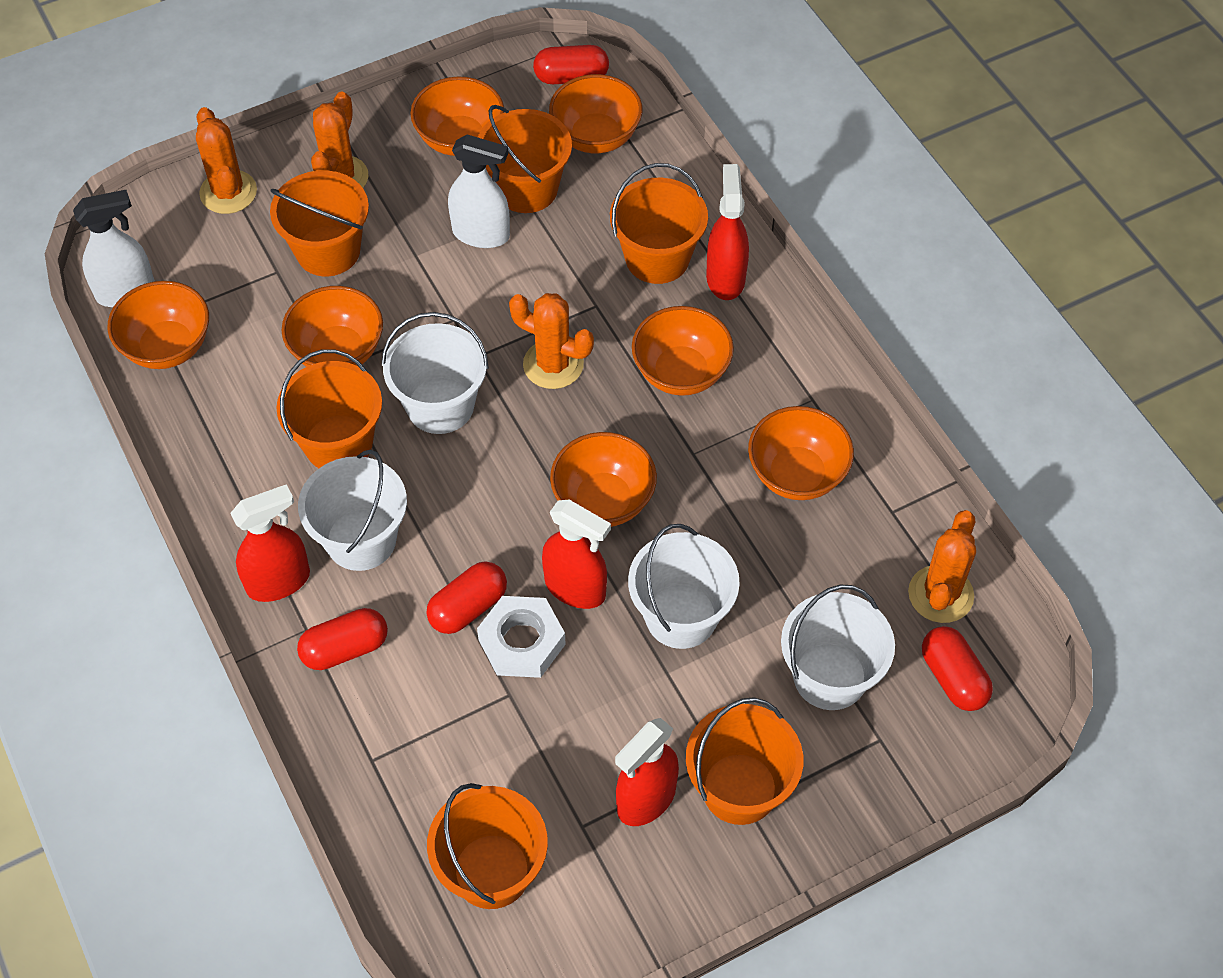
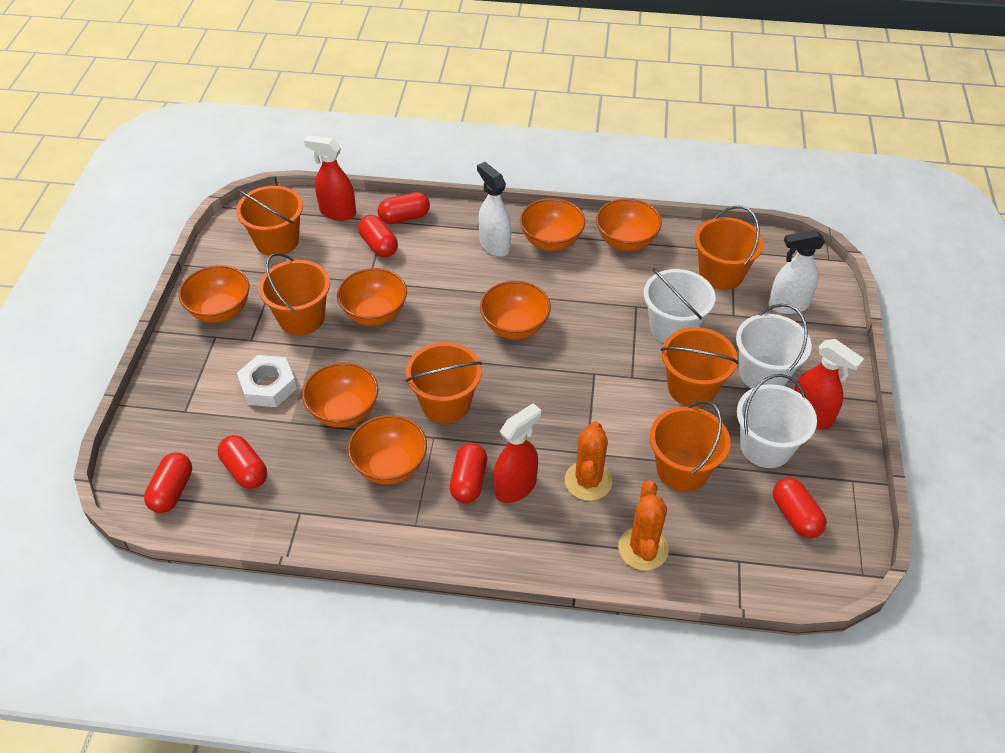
orange cactus: 4 -> 2
red capsule: 4 -> 6
red spray bottle: 4 -> 3
white bucket: 4 -> 3

